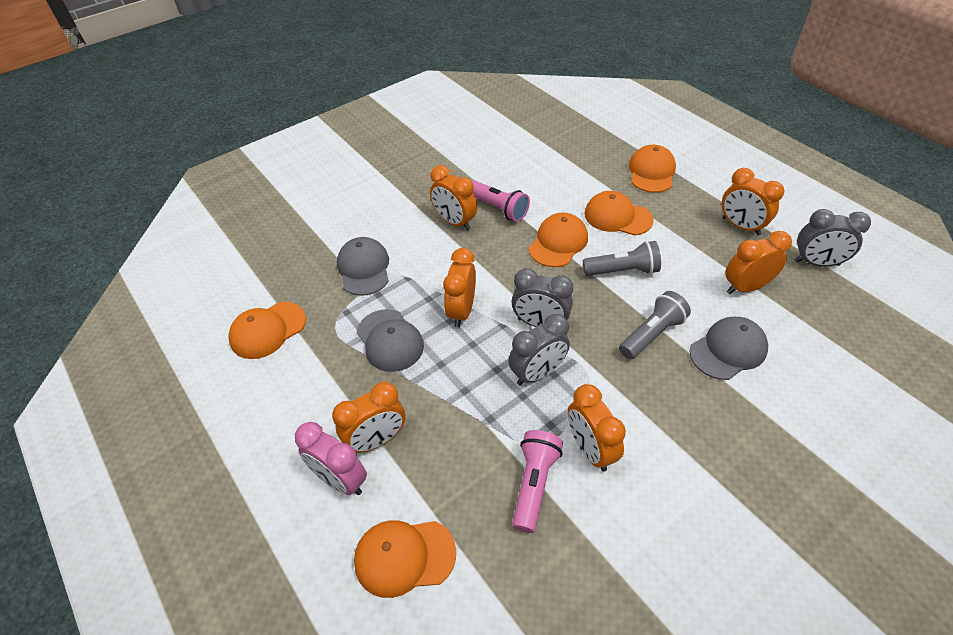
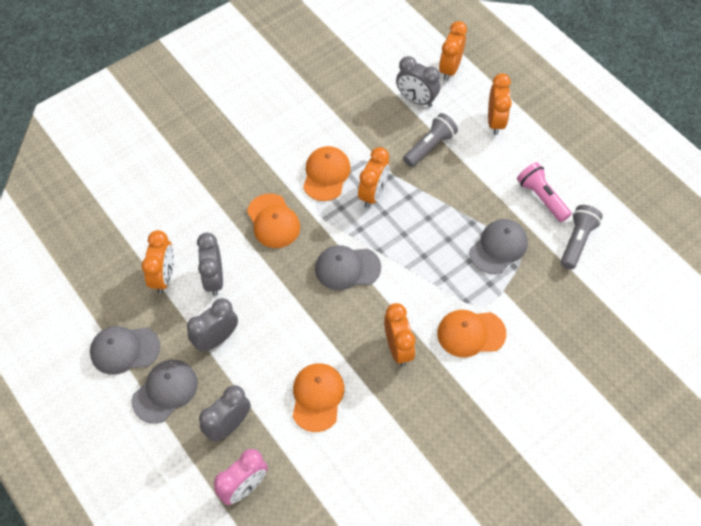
grey cap: 3 -> 4
grey clock: 3 -> 4
orange cap: 5 -> 4
orange clock: 6 -> 5
pink flashlight: 2 -> 1

